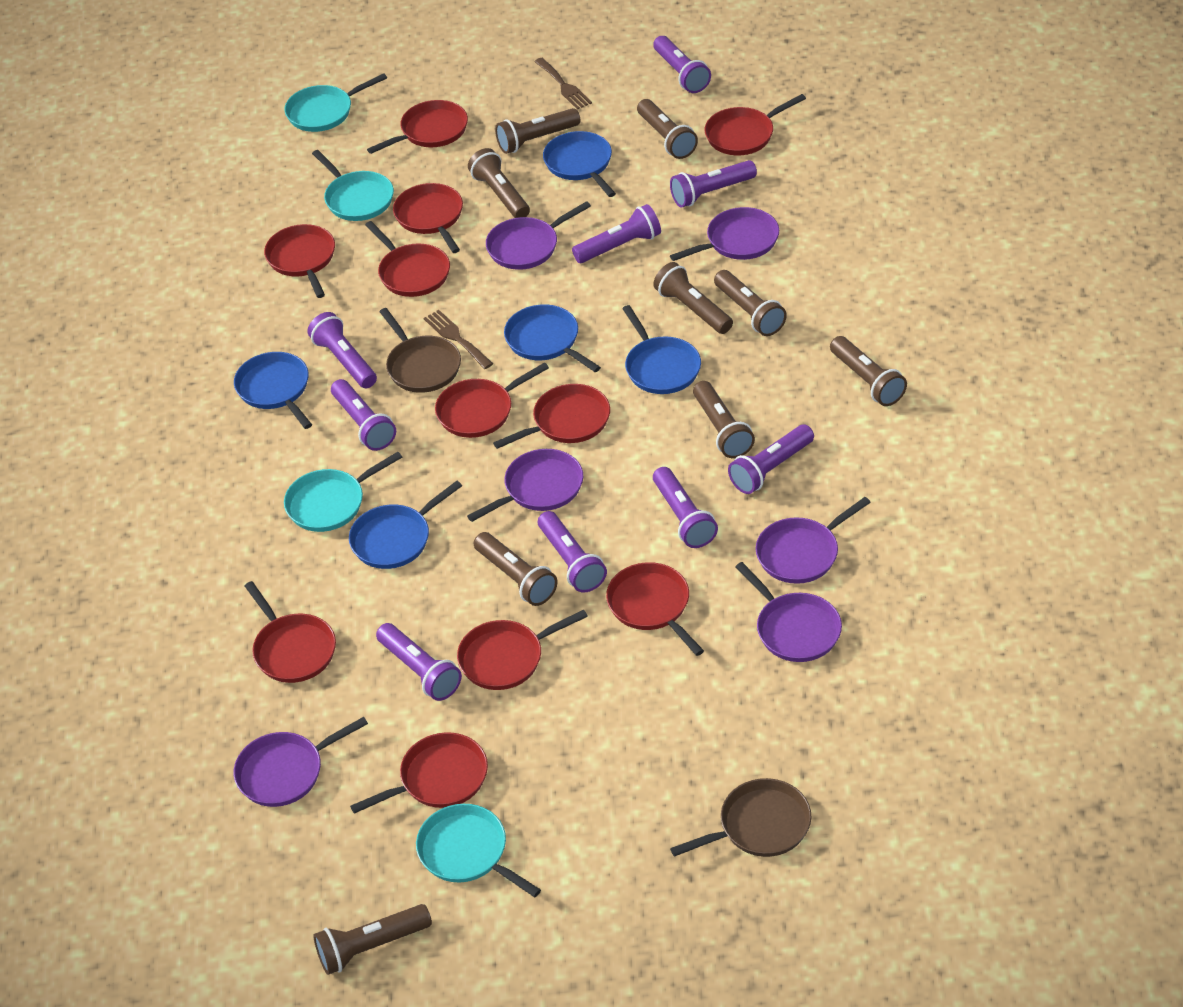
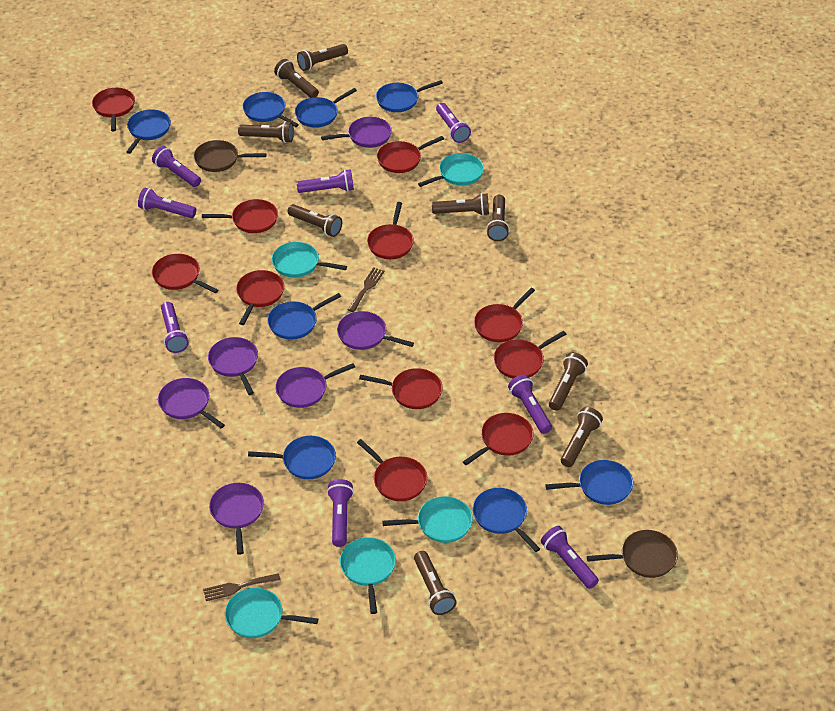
blue pan: 5 -> 8
purple flashlight: 9 -> 8
turquoise pan: 4 -> 5

